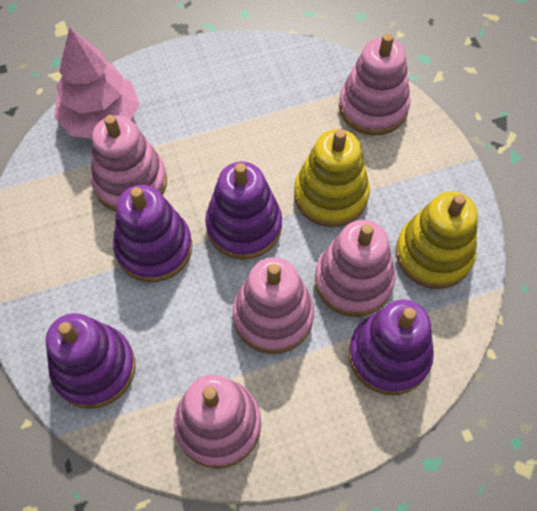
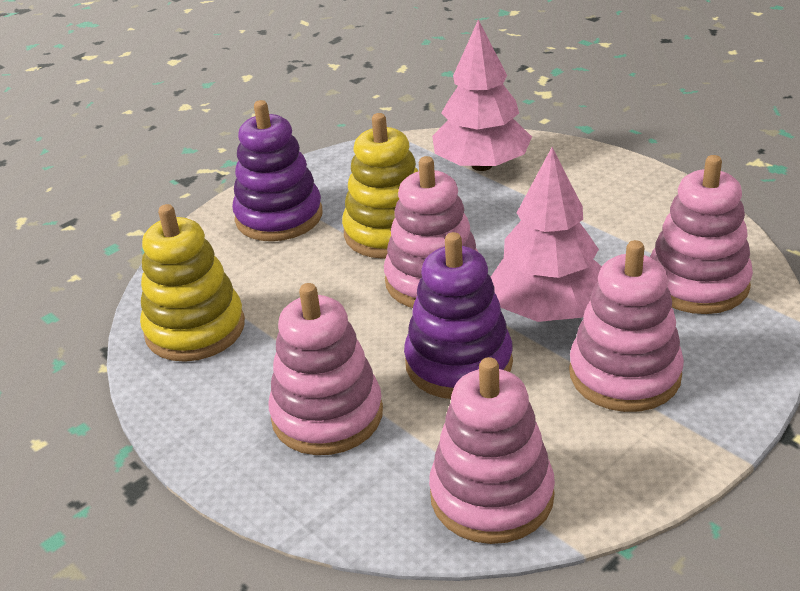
pink tree: 1 -> 2
purple stacking toy: 4 -> 2

